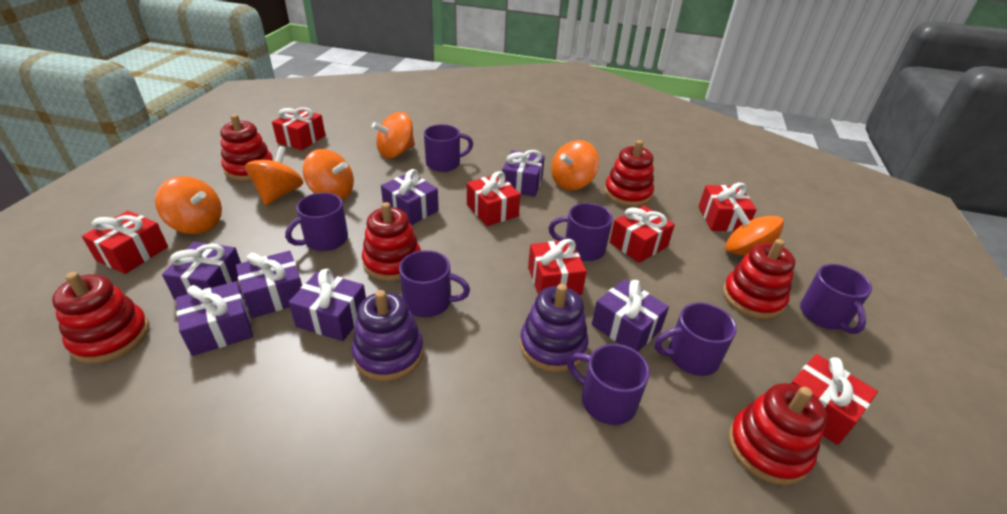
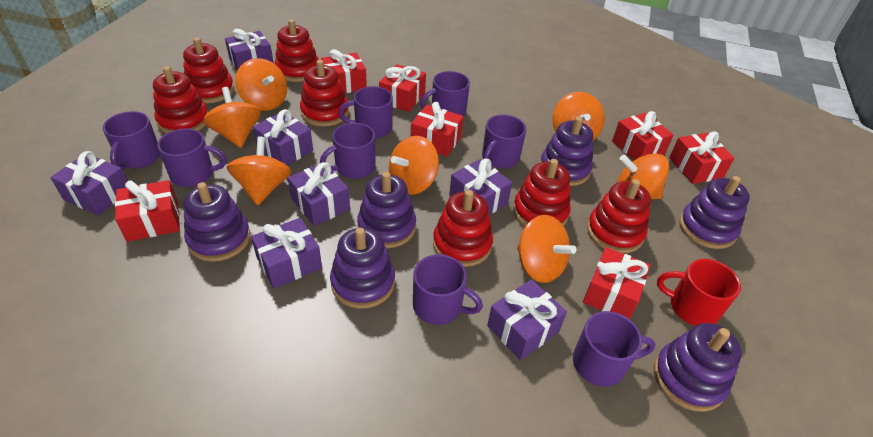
orange spinning top: 6 -> 7
purple mug: 7 -> 8
purple stacking toy: 2 -> 6
red mug: 0 -> 1
red stacking toy: 6 -> 7

